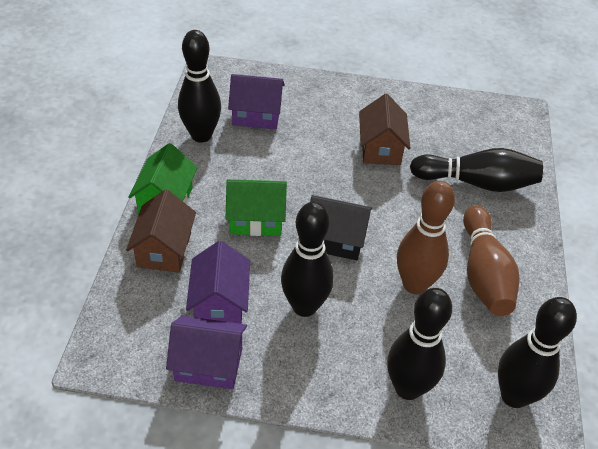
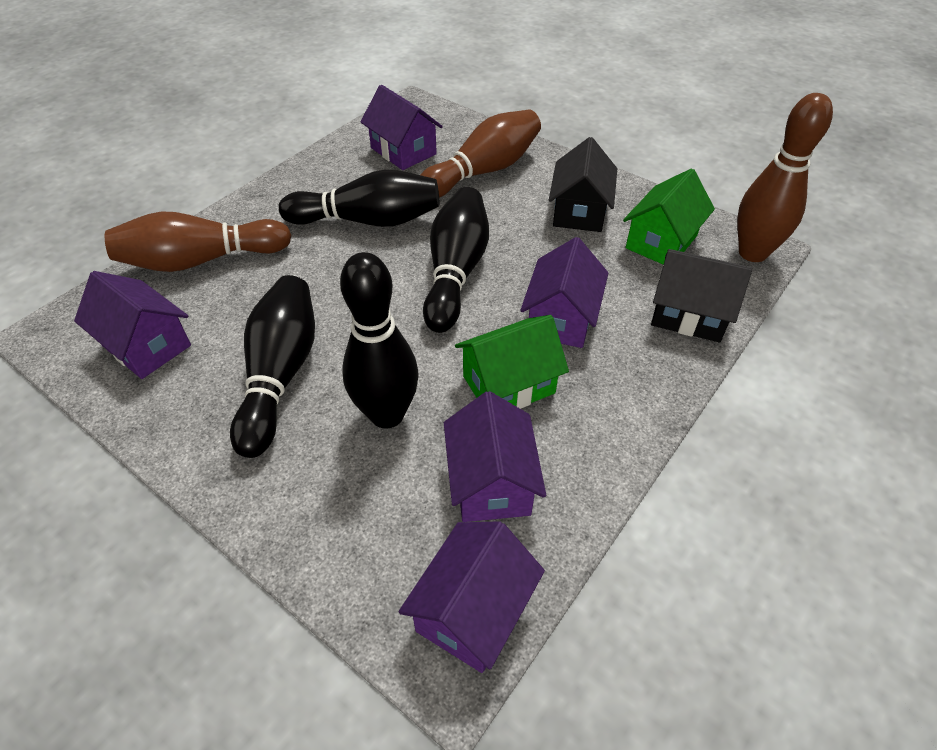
black bowling pin: 5 -> 4
black house: 1 -> 2
brown bowling pin: 2 -> 3
brown house: 2 -> 0
purple house: 3 -> 5

